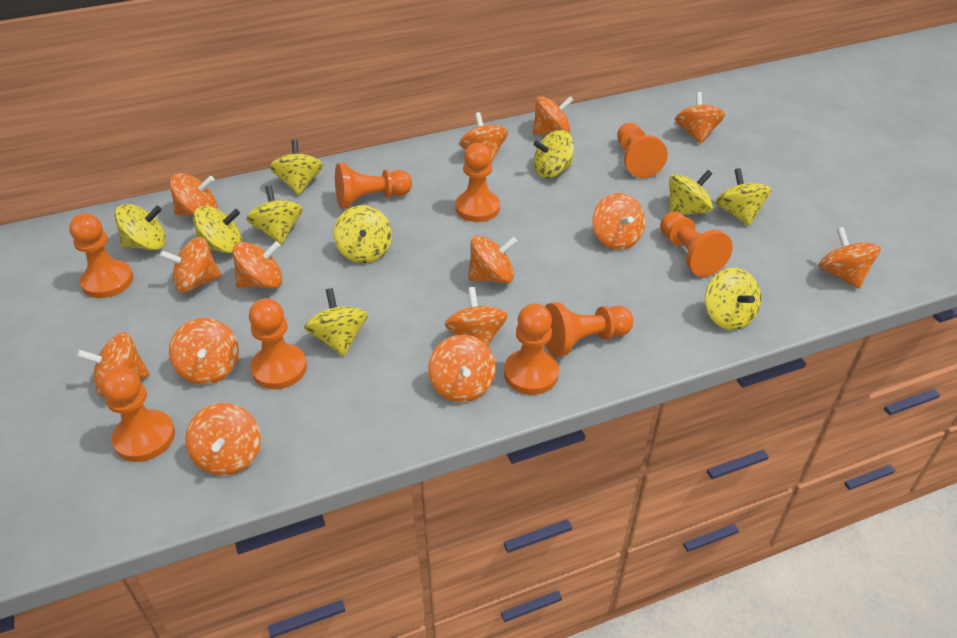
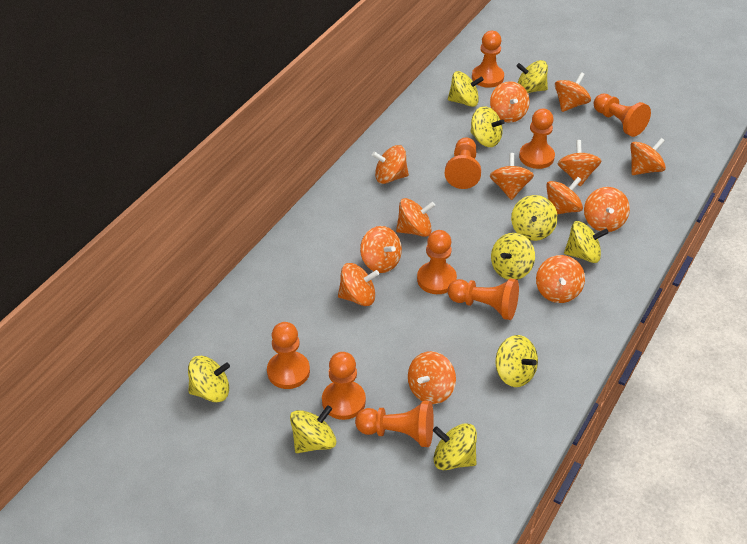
orange spinning top: 14 -> 13

